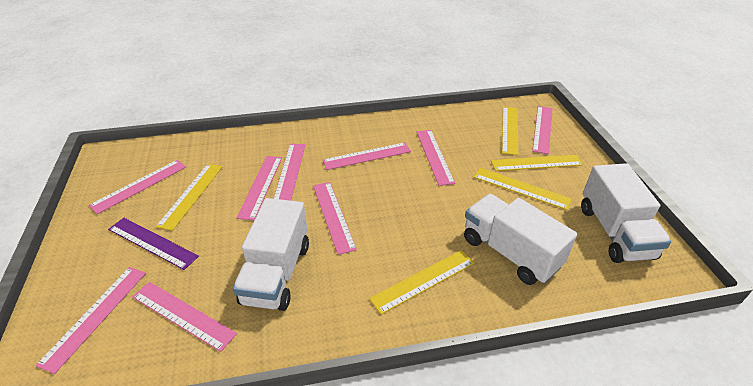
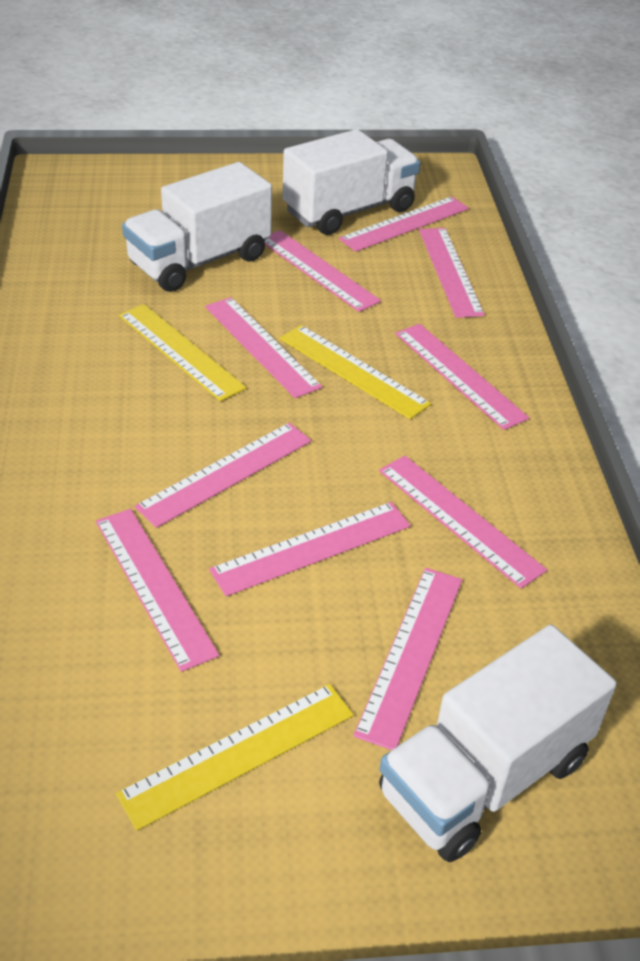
pink ruler: 9 -> 10
purple ruler: 1 -> 0
yellow ruler: 5 -> 3

